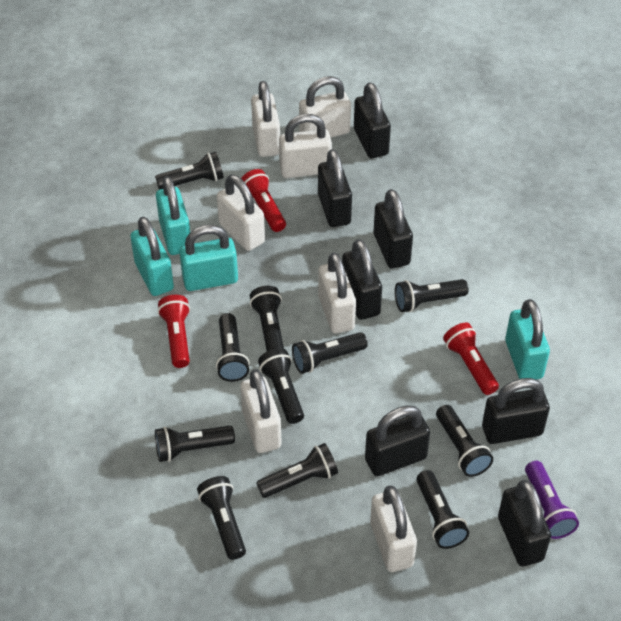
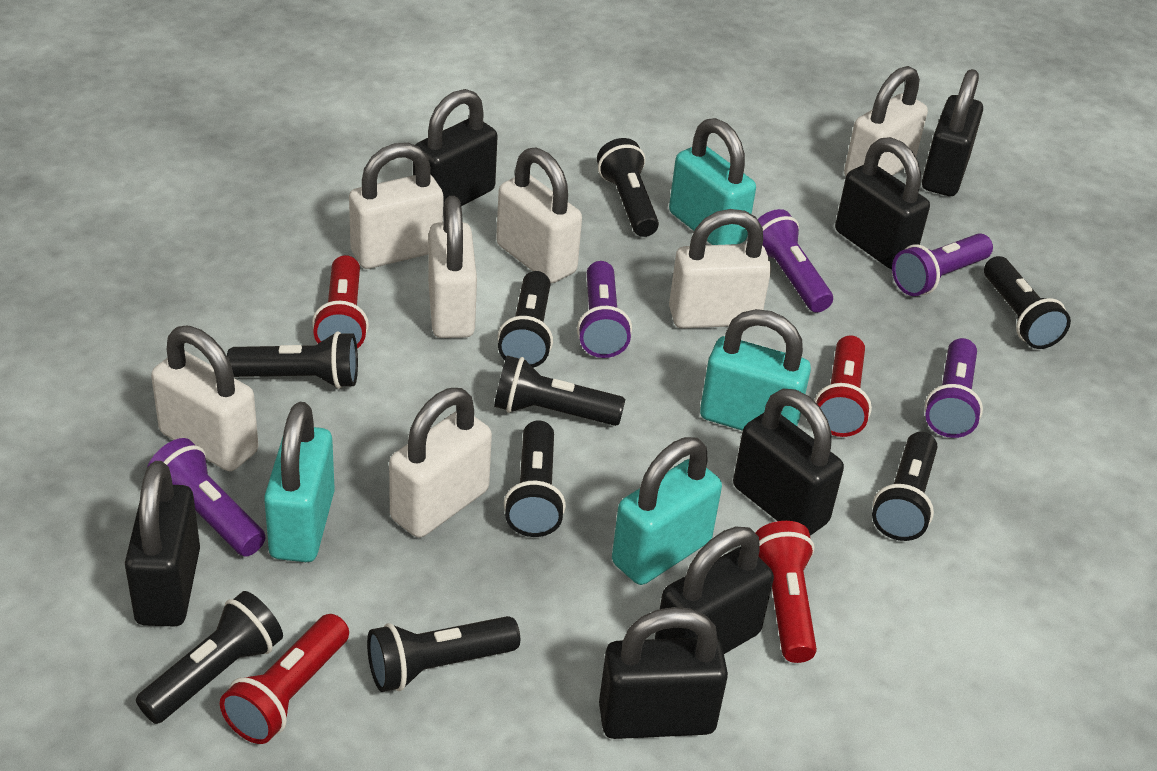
black flashlight: 11 -> 9
purple flashlight: 1 -> 5
red flashlight: 3 -> 4

